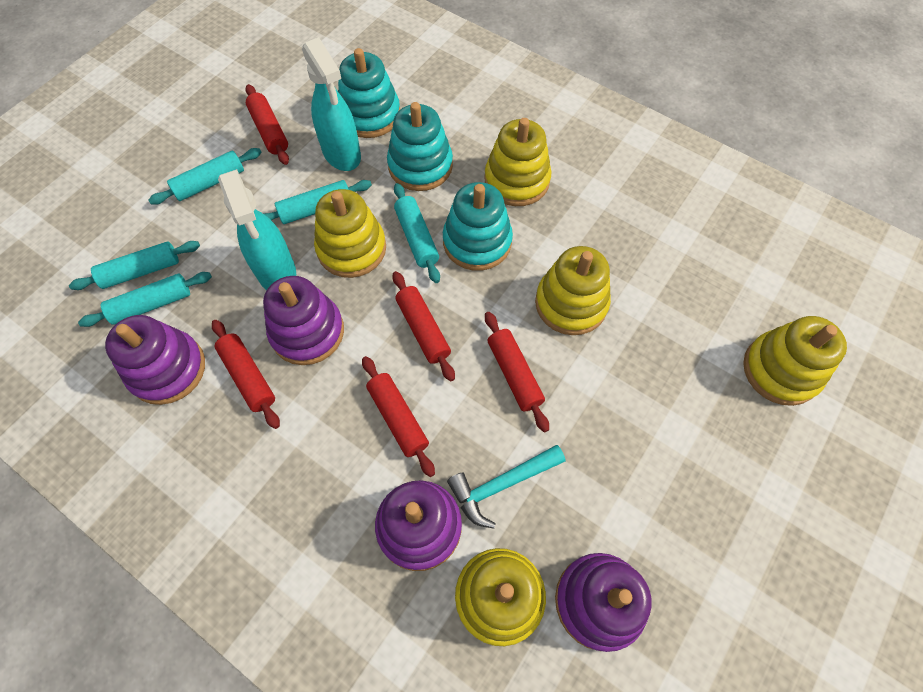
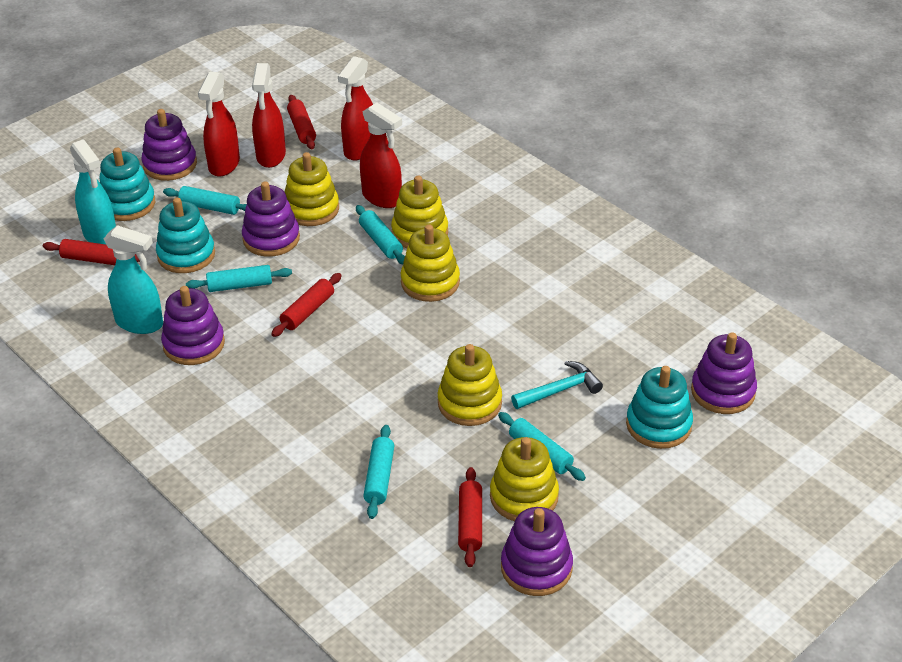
purple stacking toy: 4 -> 5
red rolling pin: 5 -> 4
red spray bottle: 0 -> 4

